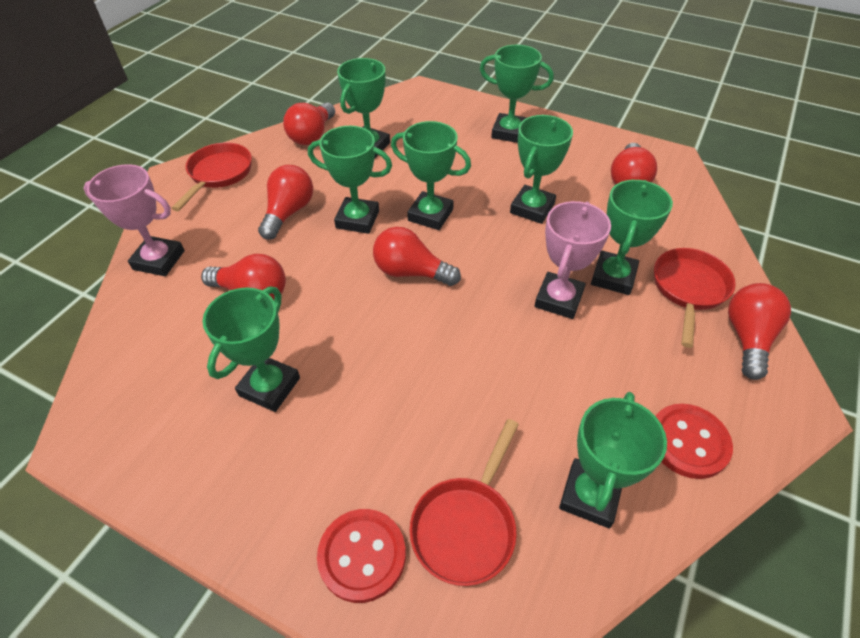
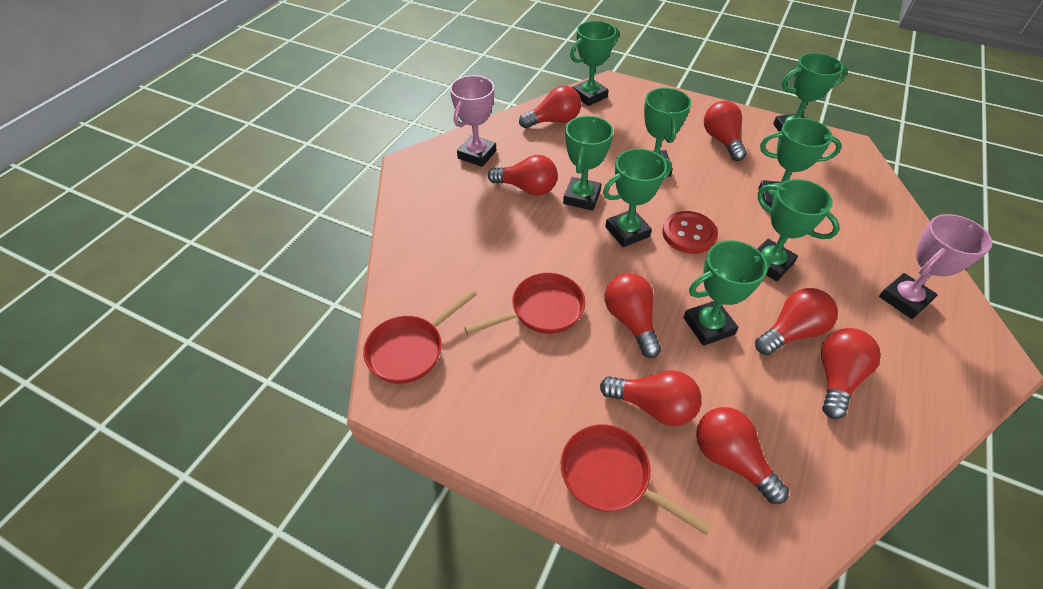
red button: 2 -> 1
red light bulb: 6 -> 8

